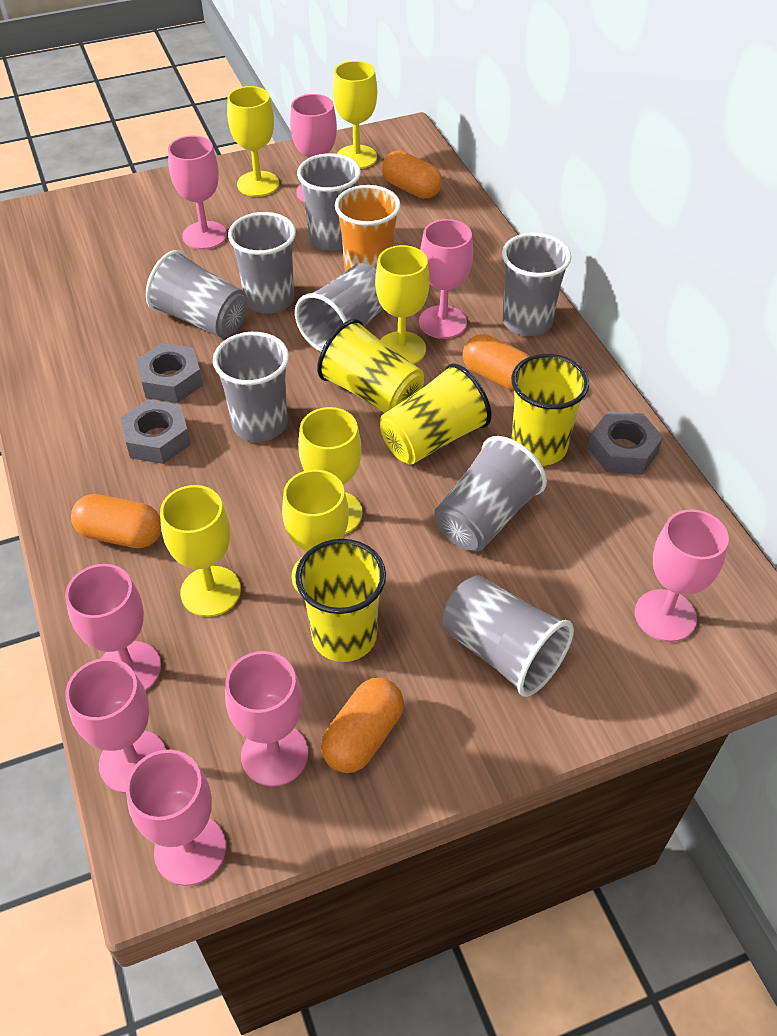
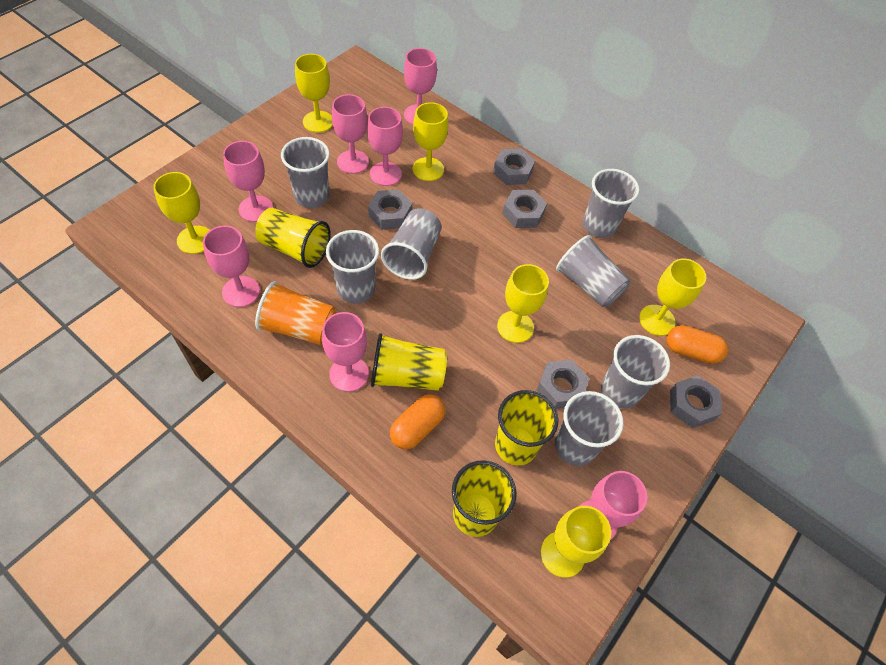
grey cup: 8 -> 7
grey nut: 3 -> 5
orange capsule: 4 -> 2
pink goblet: 8 -> 7

